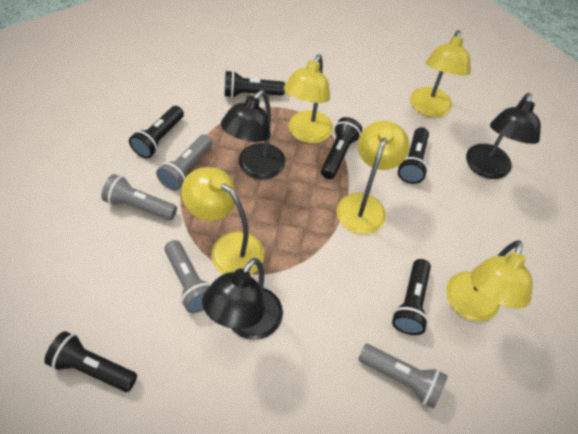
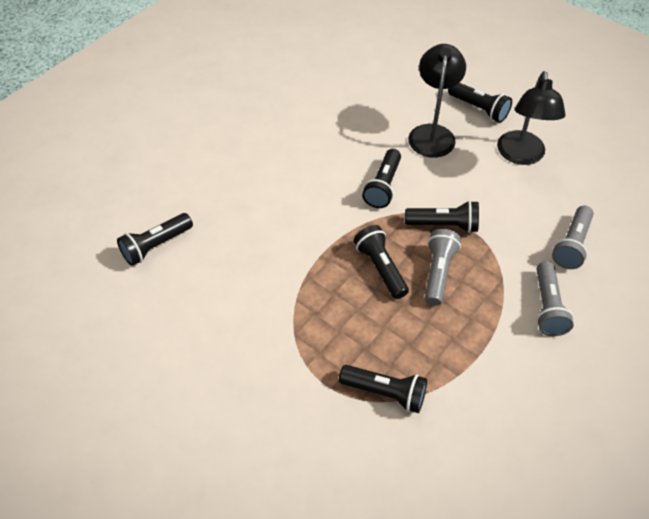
black lamp: 3 -> 2
grey flashlight: 4 -> 3
yellow lamp: 5 -> 0

